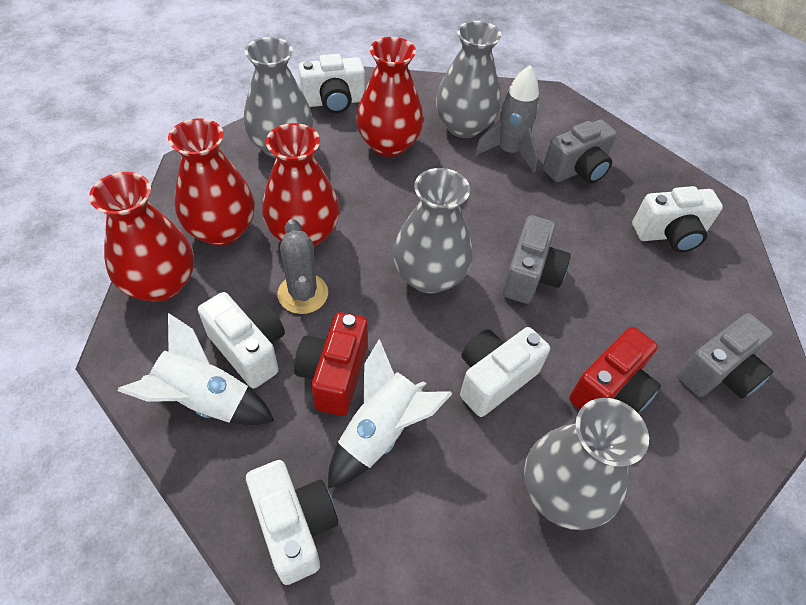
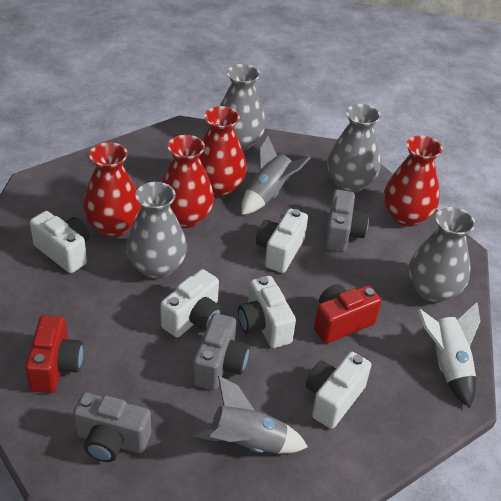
grey cactus: 1 -> 0
grey rocket: 1 -> 2
white rocket: 2 -> 1

